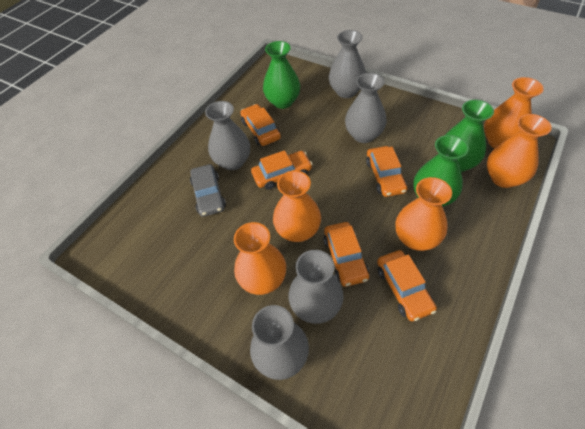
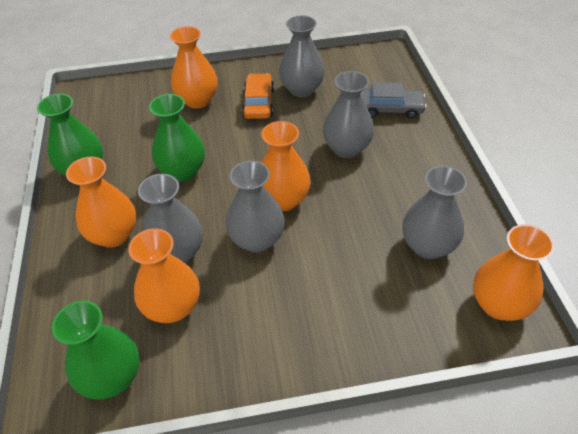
orange car: 5 -> 1

